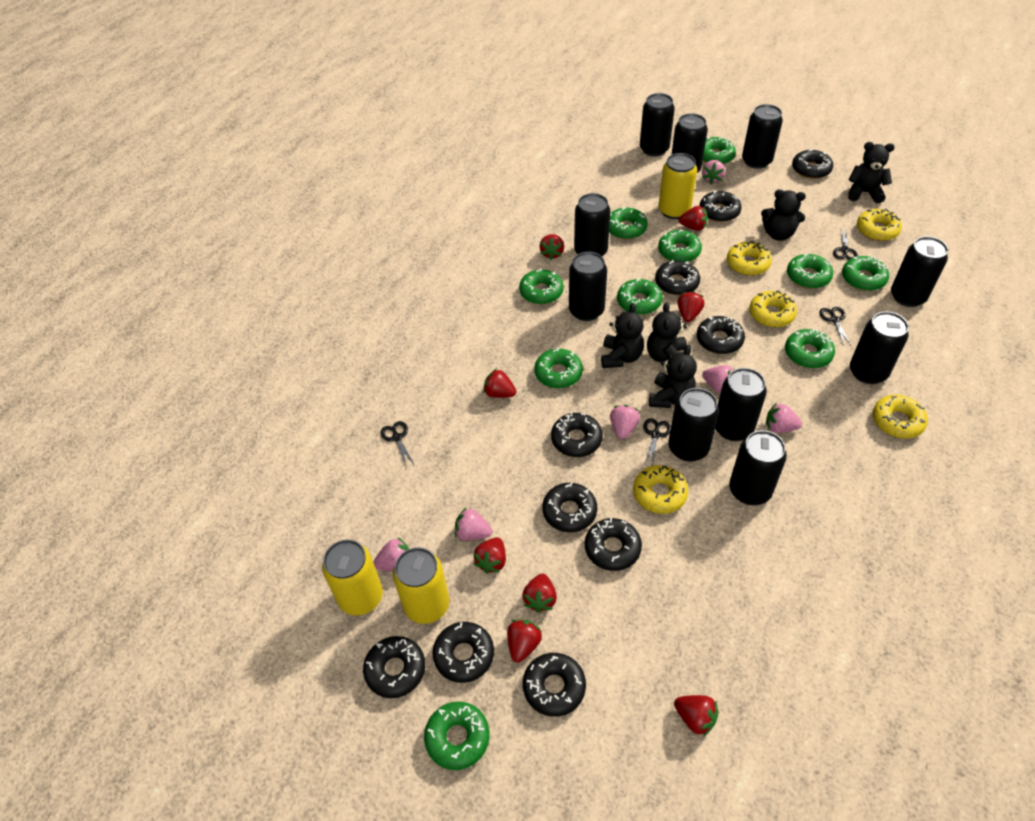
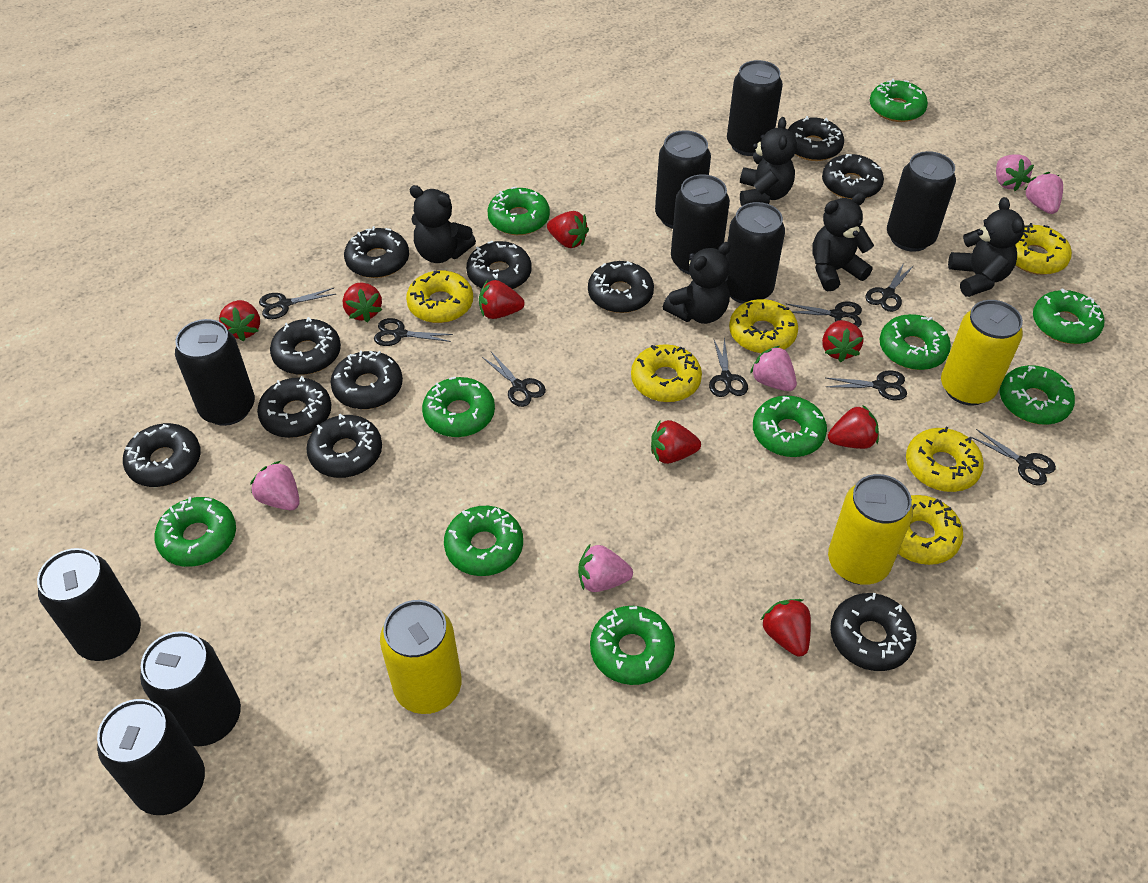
black can: 10 -> 9
black donut: 10 -> 11
black scissors: 4 -> 8
pink strawberry: 6 -> 5
yellow donut: 5 -> 6

